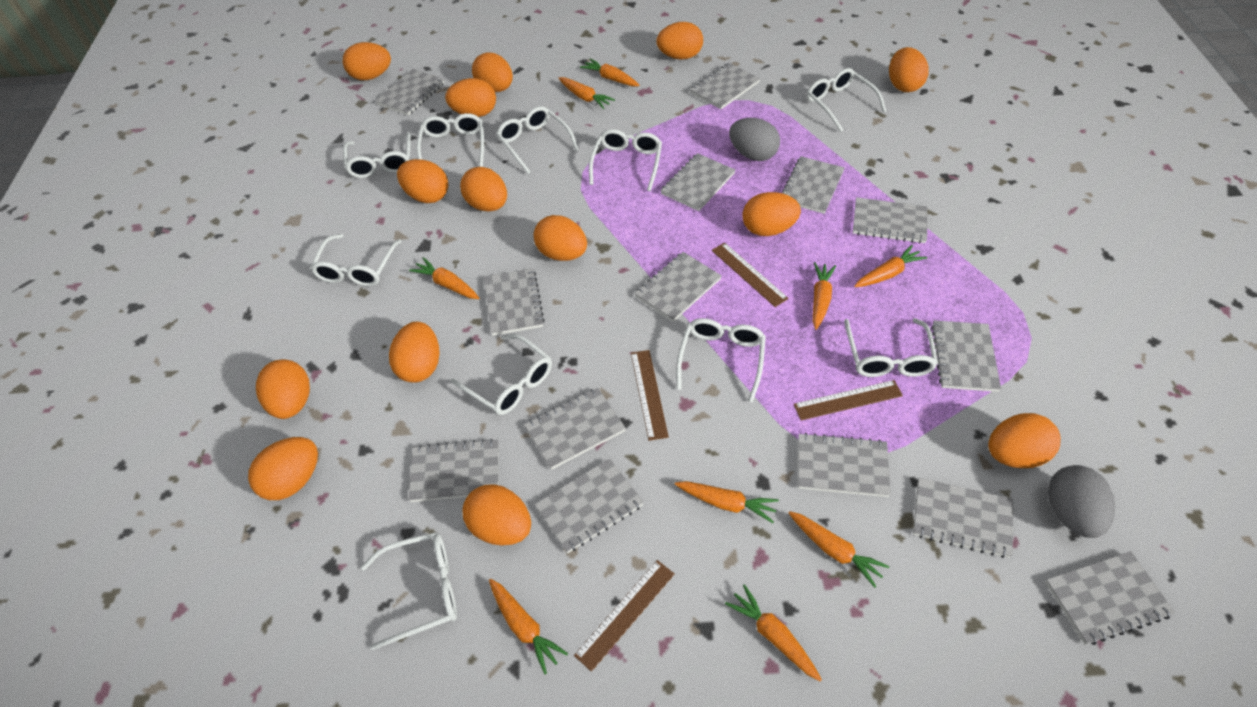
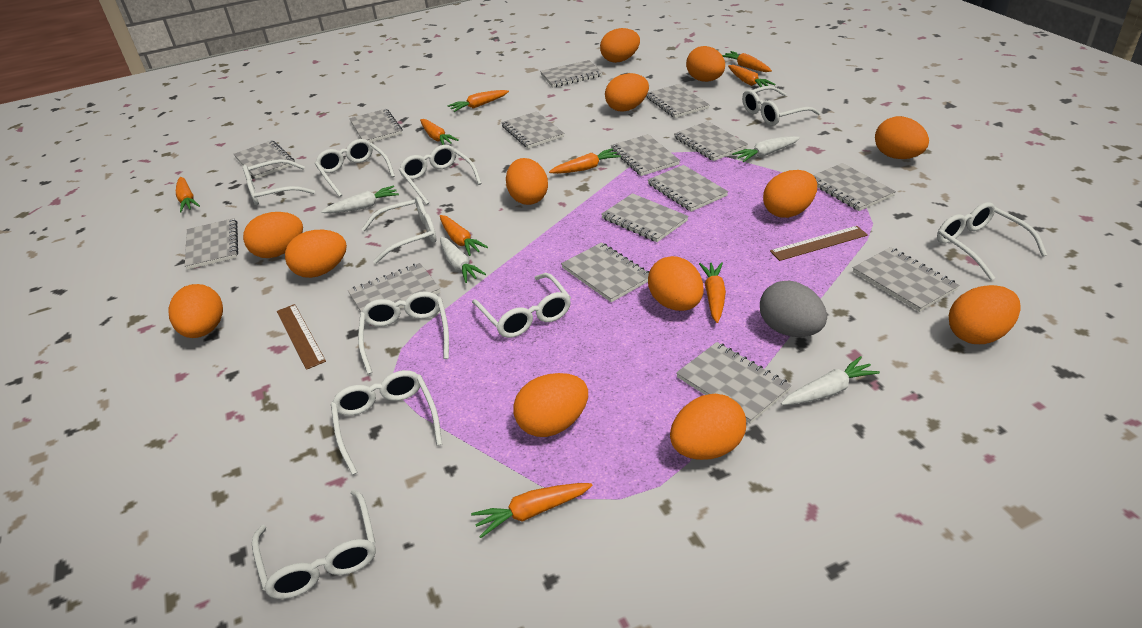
brown ruler: 4 -> 2
grey egg: 2 -> 1
grey notebook: 14 -> 15
orange egg: 14 -> 13
white carrot: 0 -> 4

